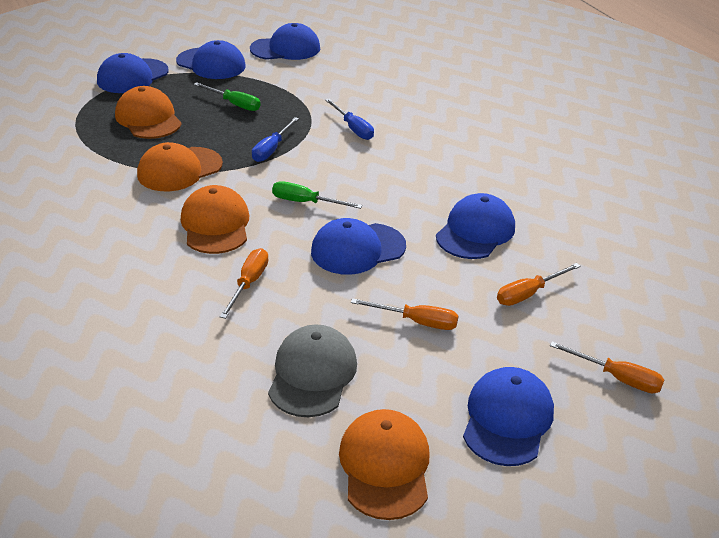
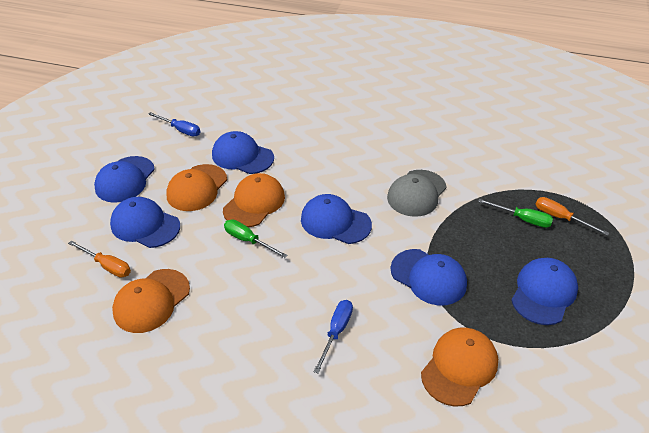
orange screwdriver: 4 -> 2

